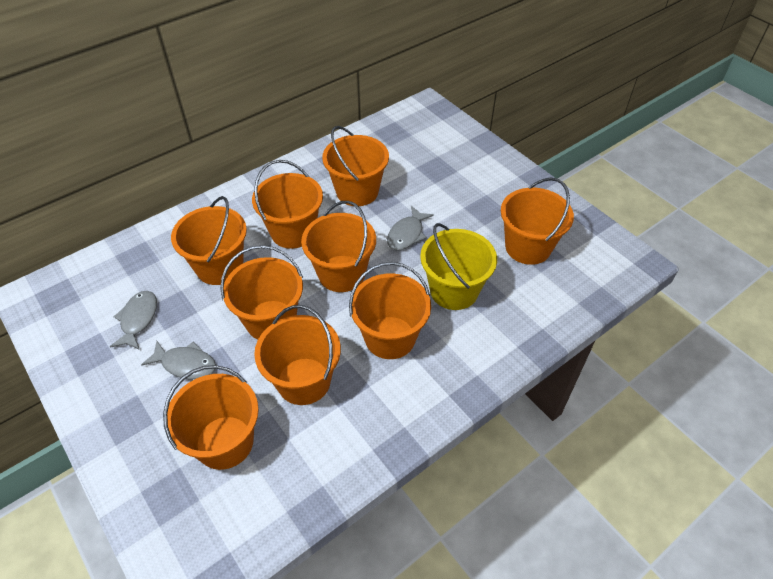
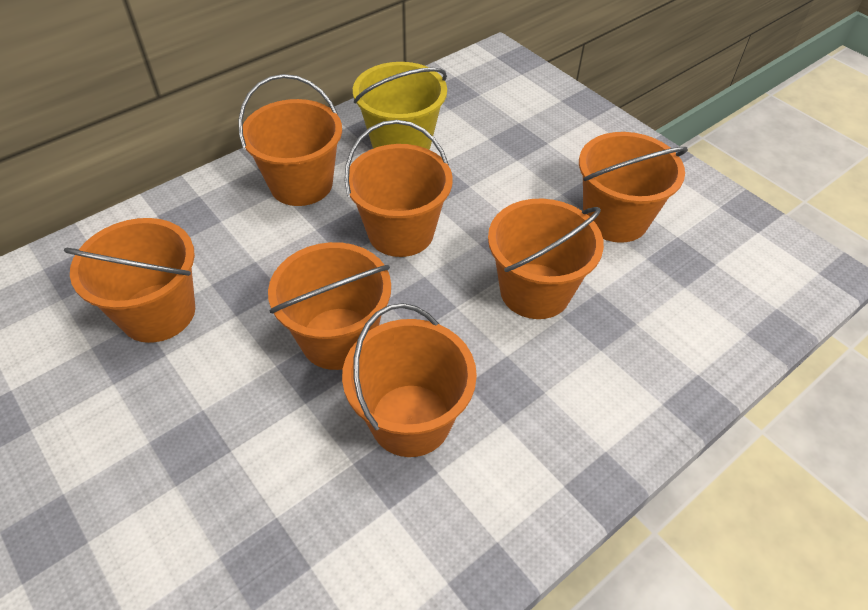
grey fish: 3 -> 0
orange bucket: 9 -> 7

